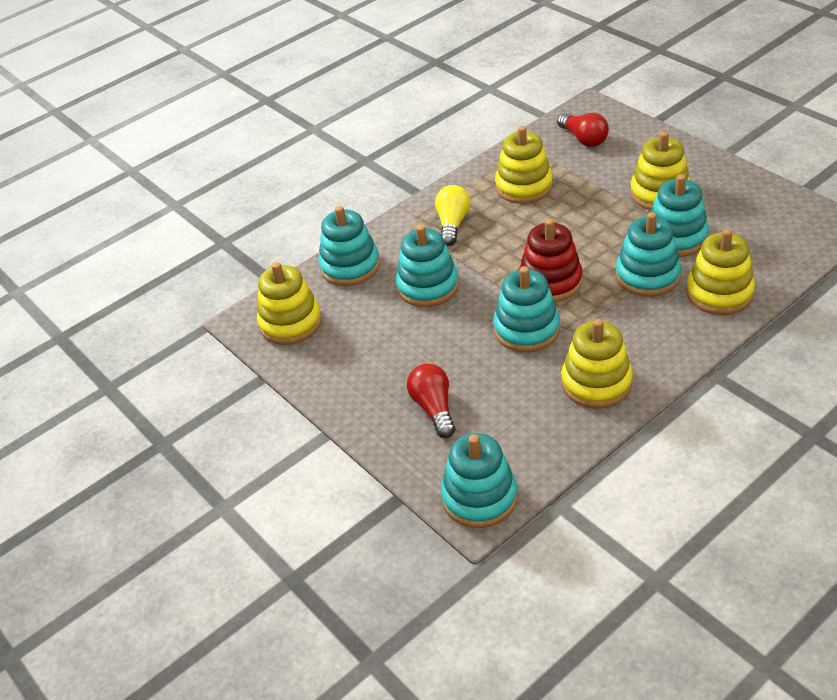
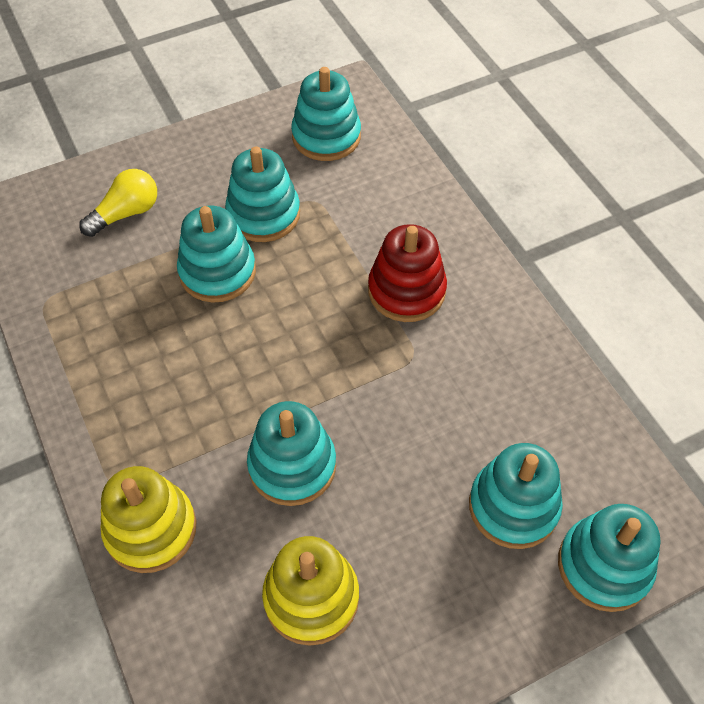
red light bulb: 2 -> 0
yellow stacking toy: 5 -> 2

